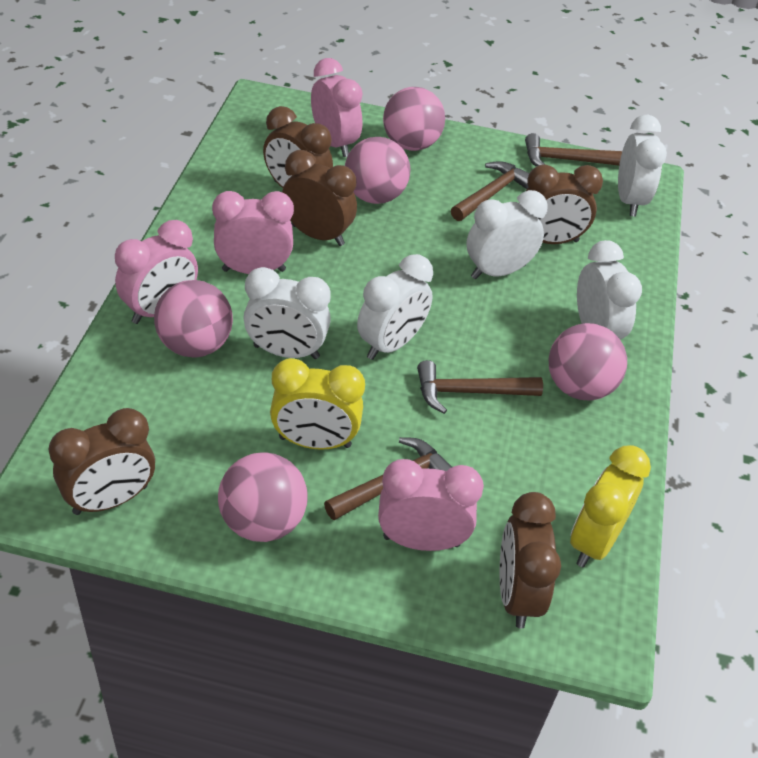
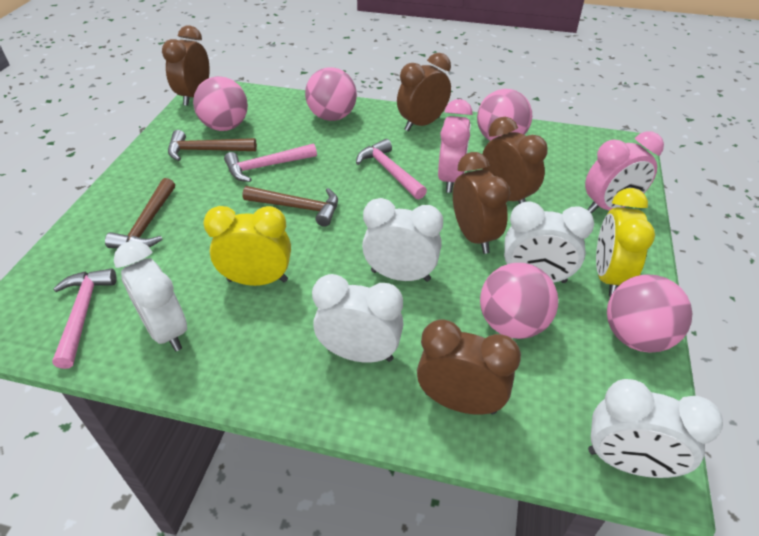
brown hammer: 4 -> 3
pink clock: 4 -> 2
pink hammer: 0 -> 3

